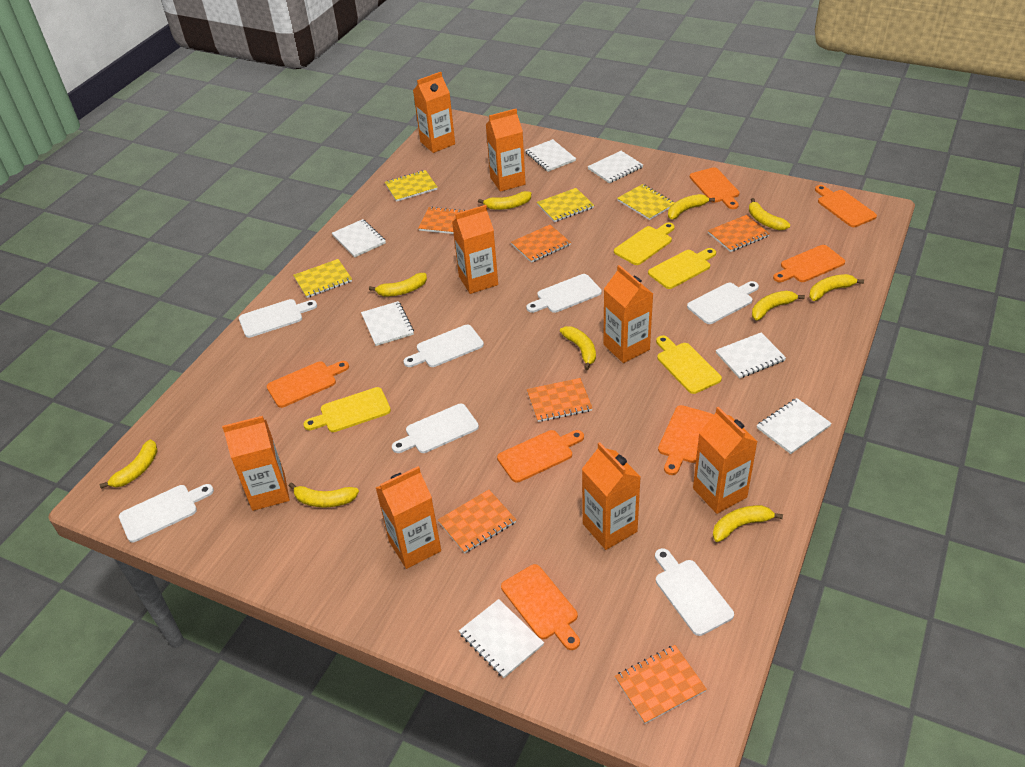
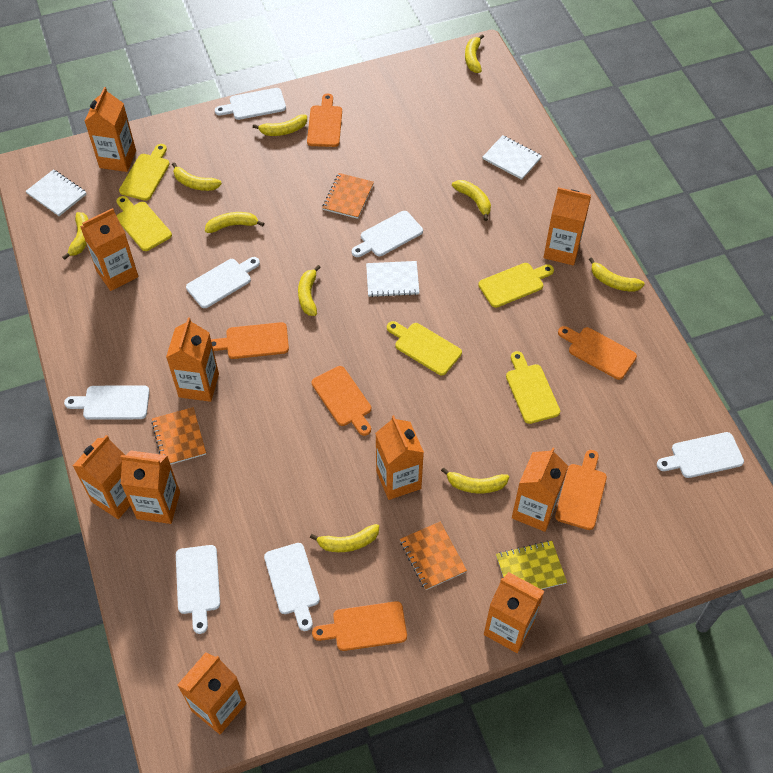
orange carton: 8 -> 10
orange cutting board: 7 -> 6
orange notebook: 6 -> 3
white notebook: 7 -> 3
yellow cutting board: 4 -> 5
yellow notebook: 4 -> 1

